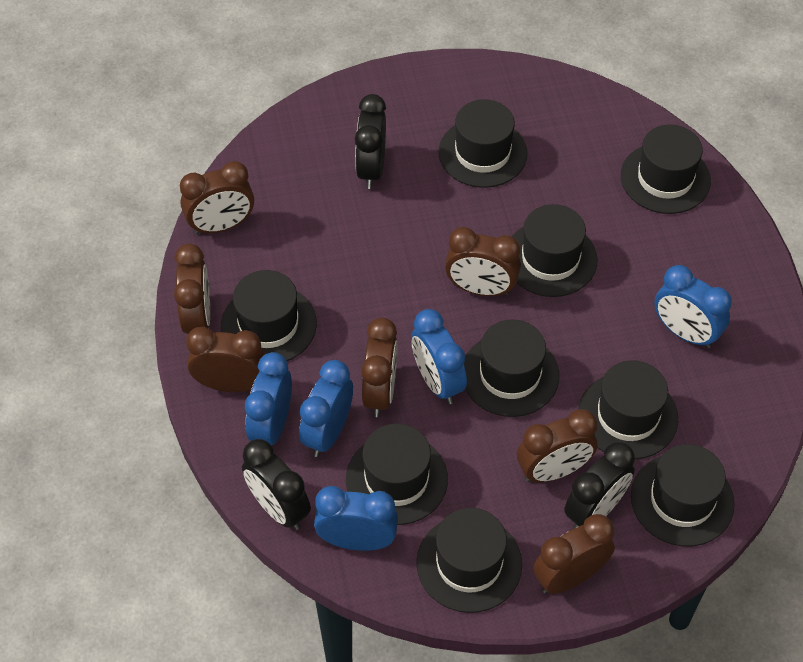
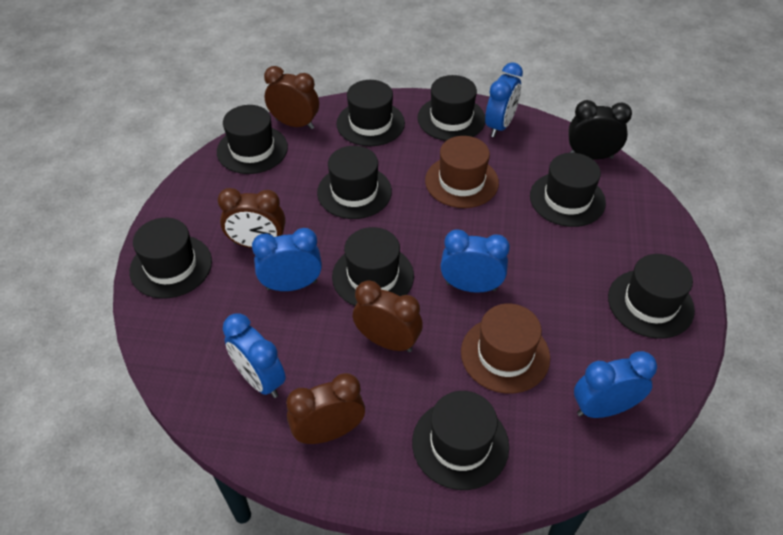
black clock: 3 -> 1
brown clock: 7 -> 4
brown hat: 0 -> 2

